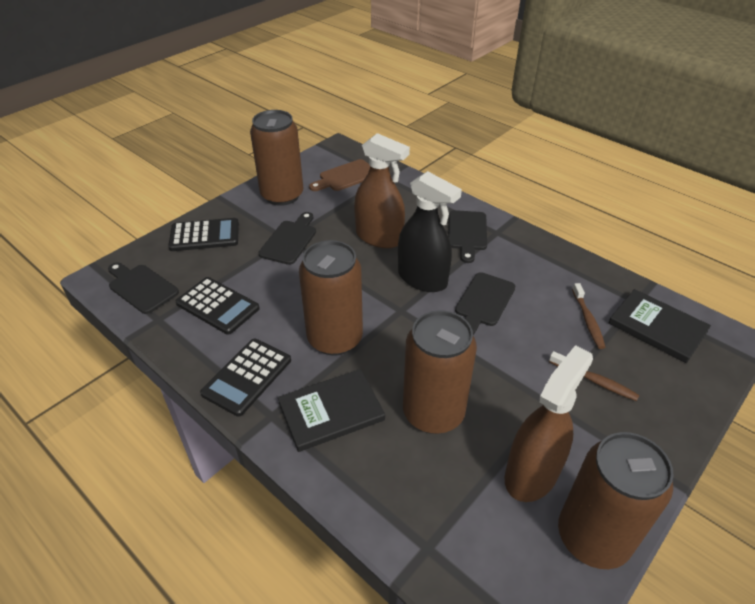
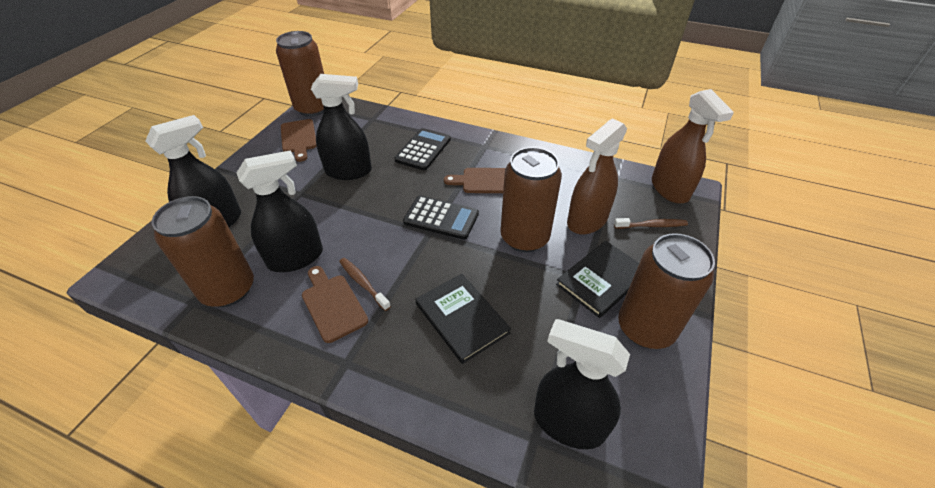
black calculator: 3 -> 2
black cutting board: 4 -> 0
black spray bottle: 1 -> 4
brown cutting board: 1 -> 3

